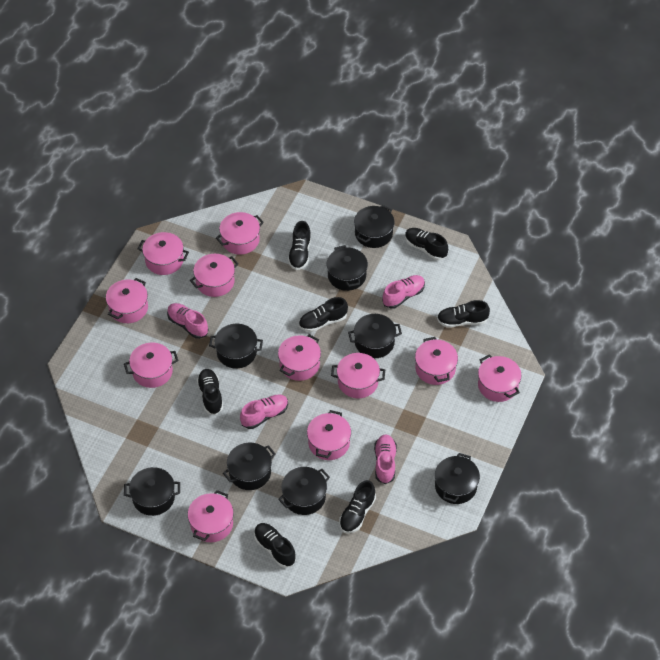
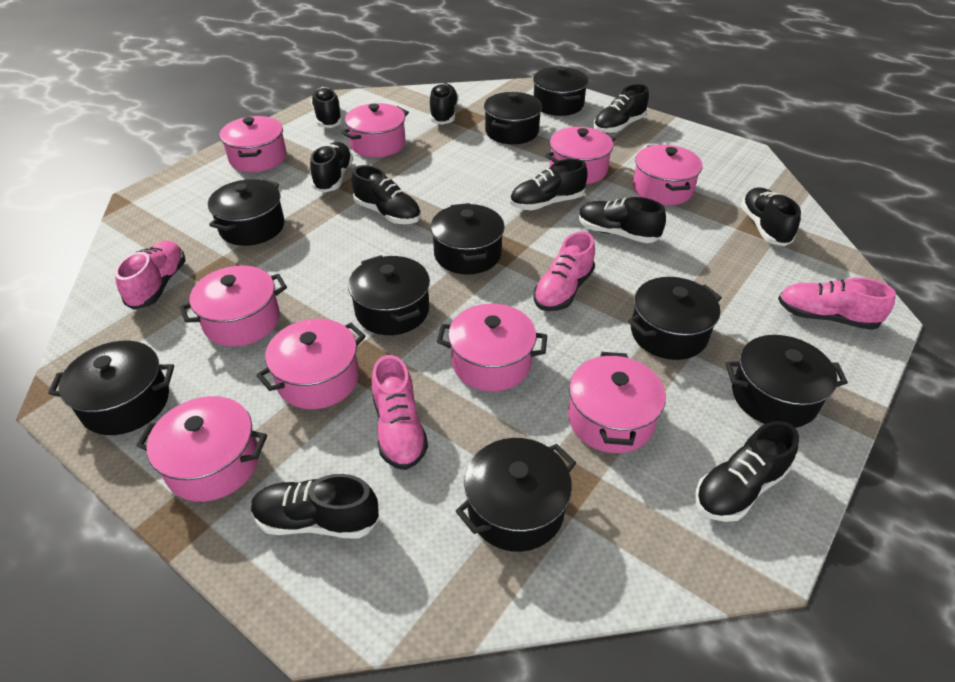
black pot: 8 -> 9
black shoe: 7 -> 10
pink pot: 11 -> 9

